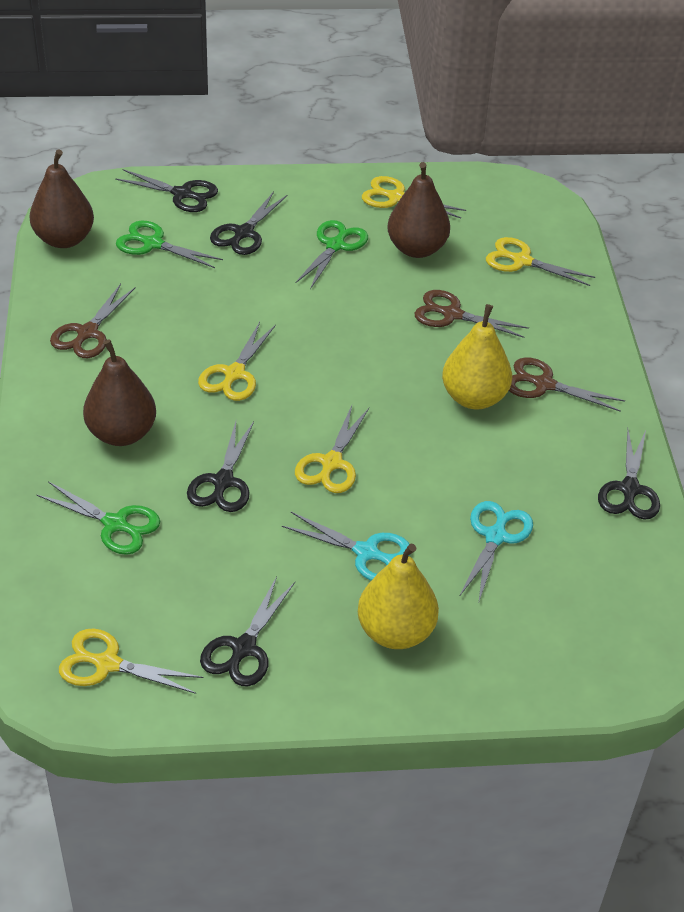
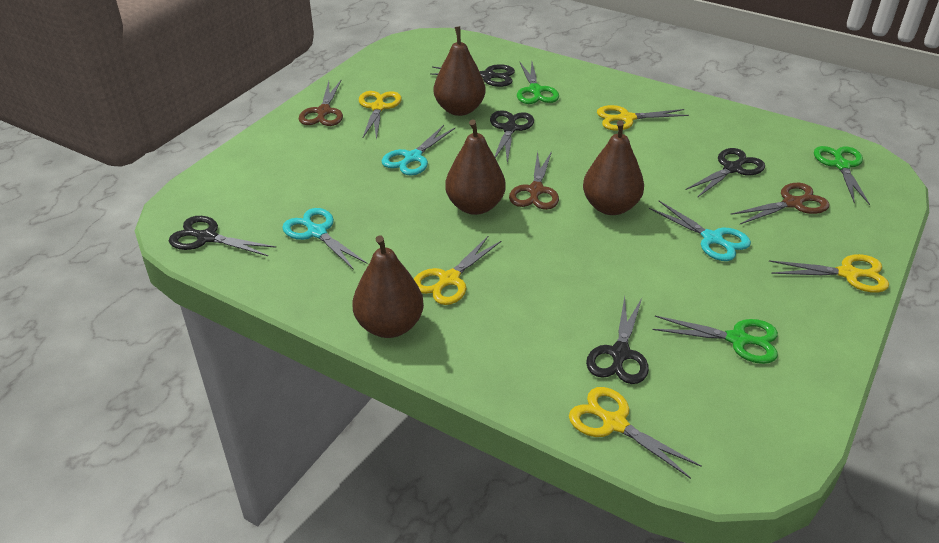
brown pear: 3 -> 4
turquoise scissors: 2 -> 3
yellow pear: 2 -> 0

